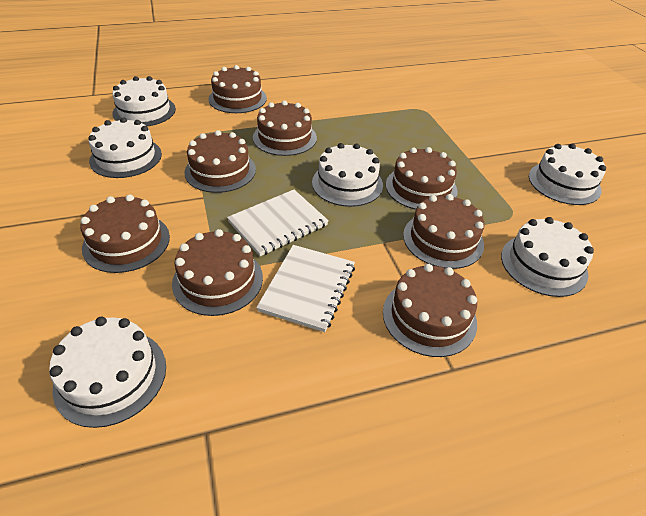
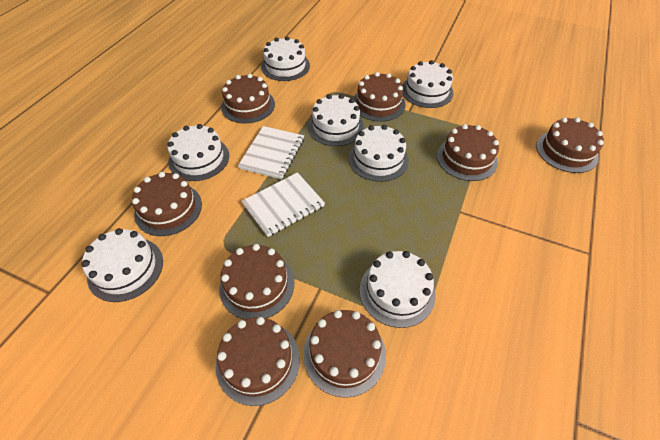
white cake: 6 -> 7

